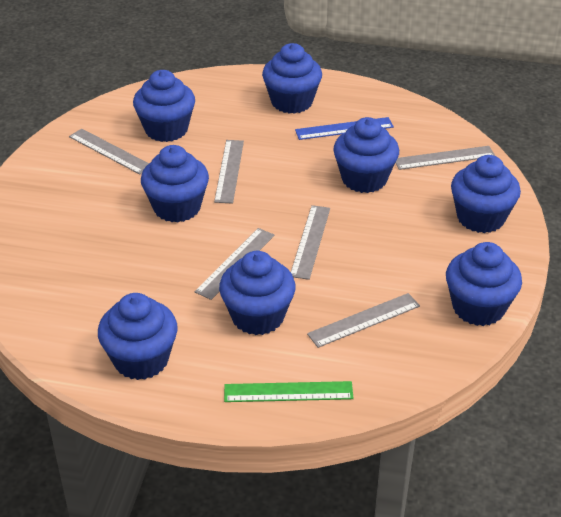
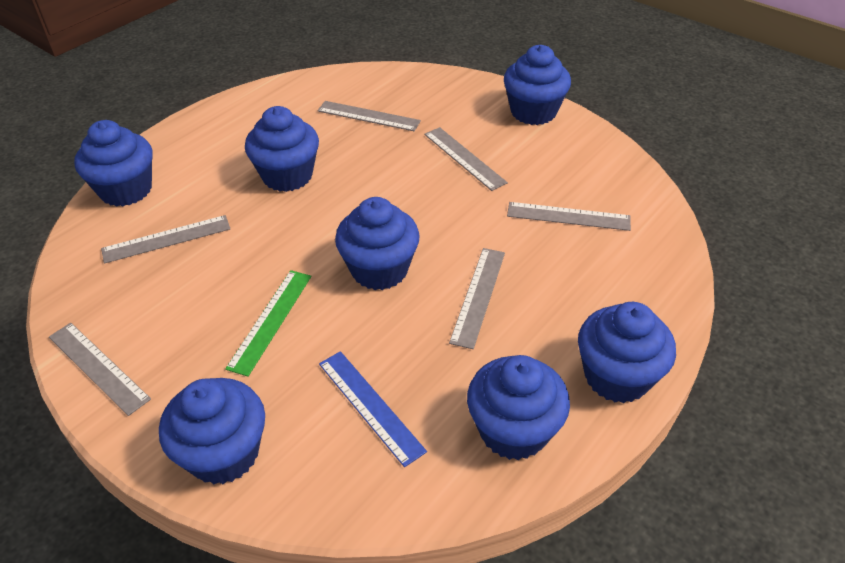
blue cupcake: 8 -> 7

